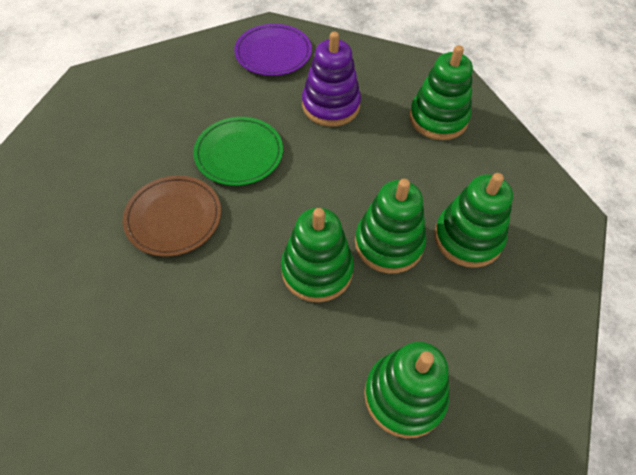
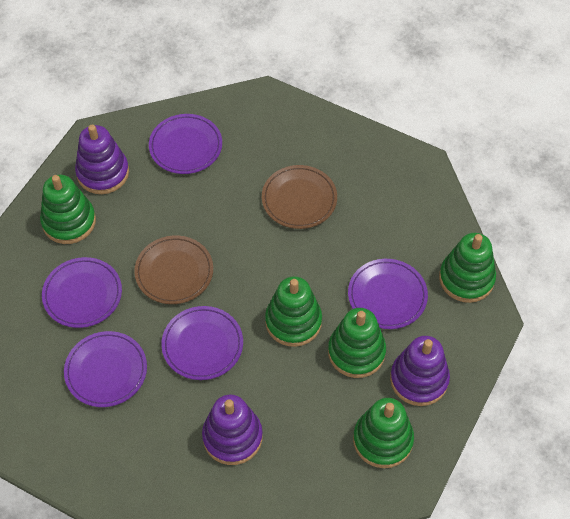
brown plate: 1 -> 2
green plate: 1 -> 0
purple plate: 1 -> 5
purple stacking toy: 1 -> 3

